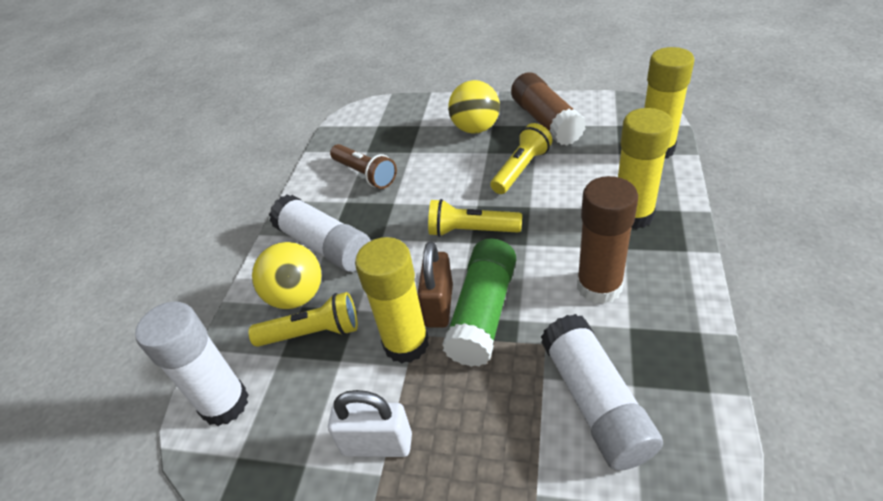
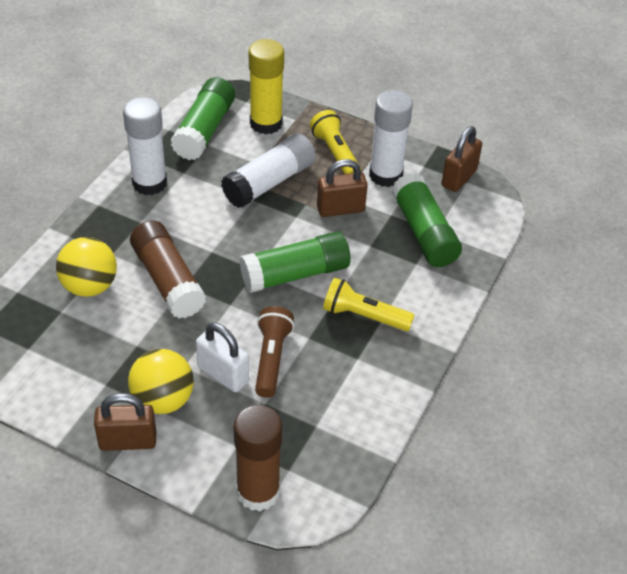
brown padlock: 1 -> 3
green glue stick: 1 -> 3
yellow flashlight: 3 -> 2
yellow glue stick: 3 -> 1

